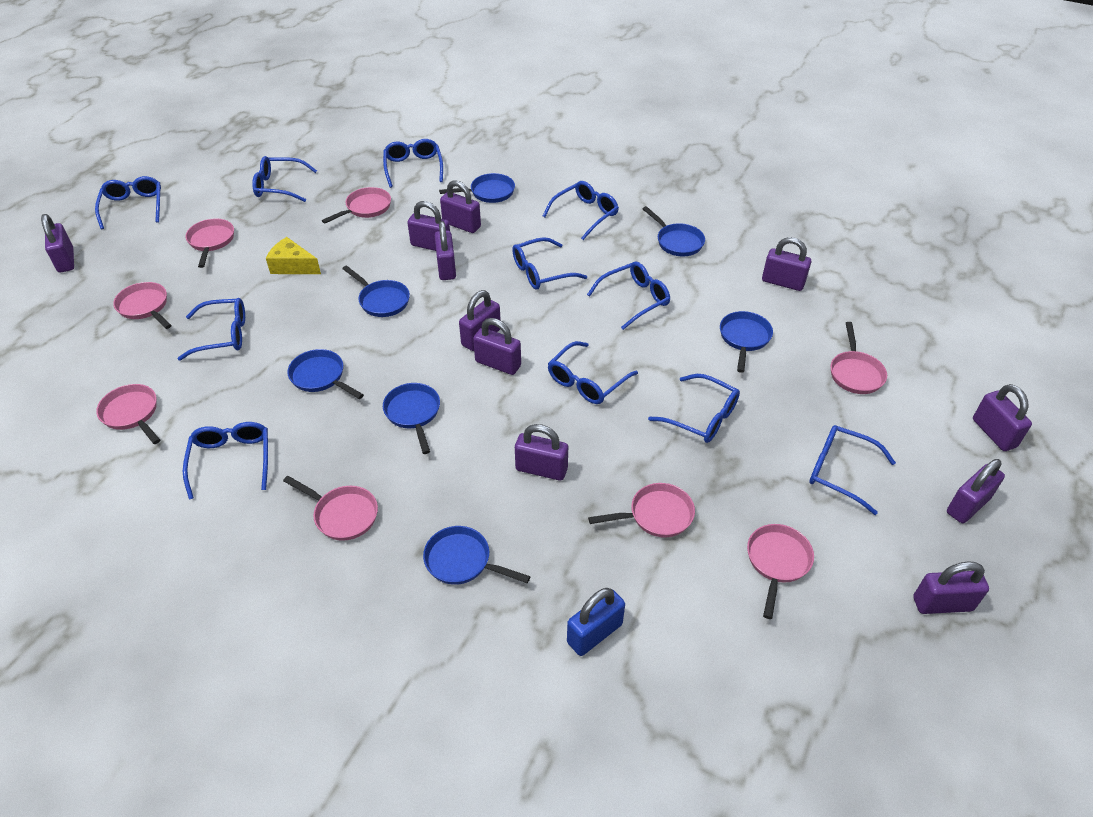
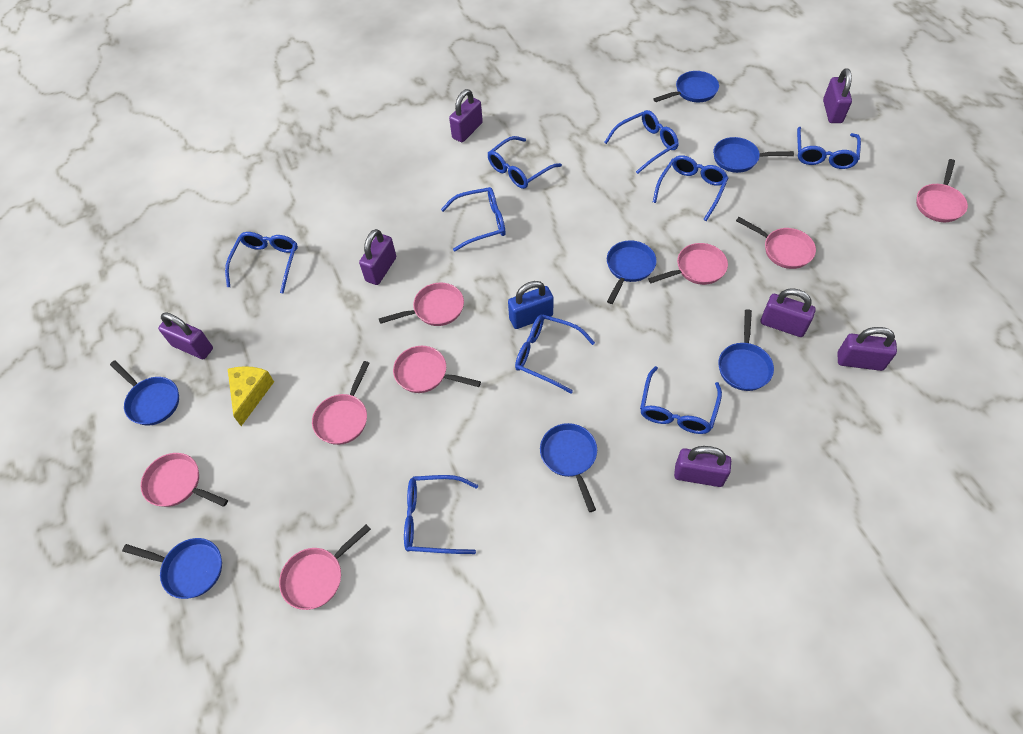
blue glasses: 11 -> 9
purple padlock: 11 -> 7

